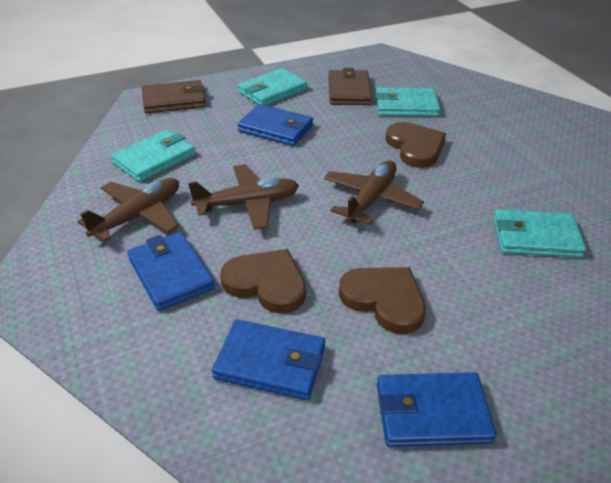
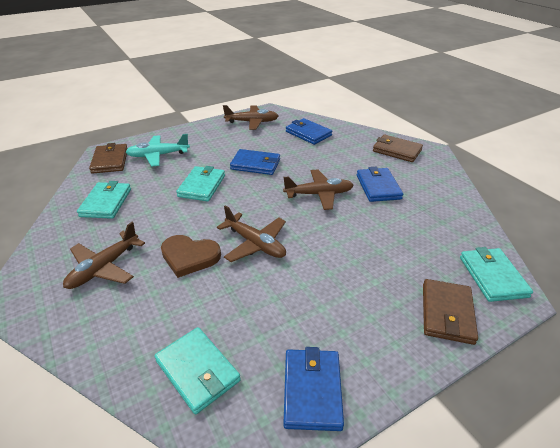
brown heart: 3 -> 1
brown plane: 3 -> 4
brown wallet: 2 -> 3
turquoise plane: 0 -> 1

